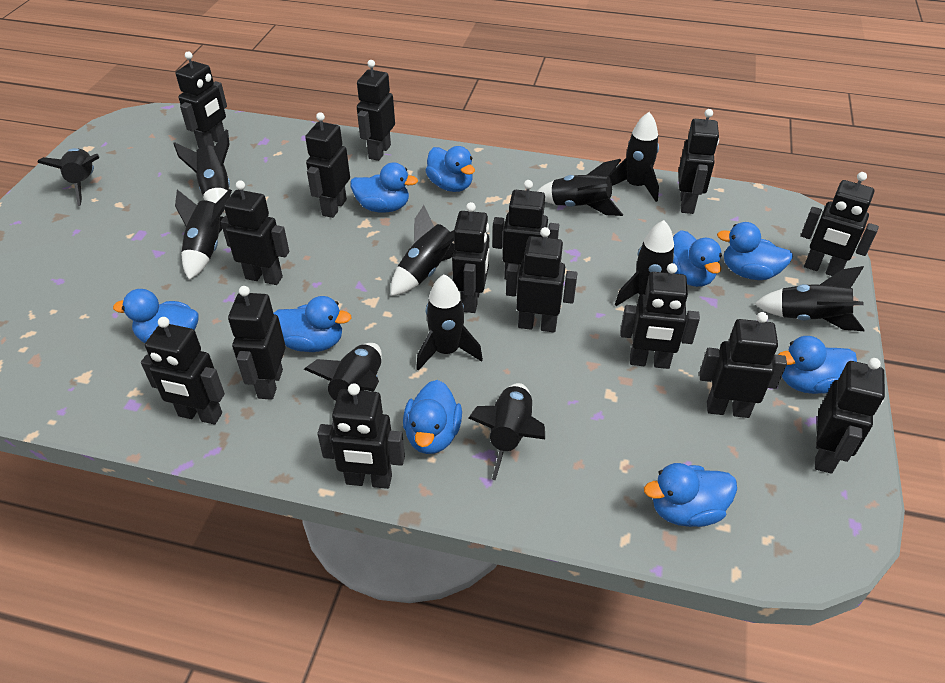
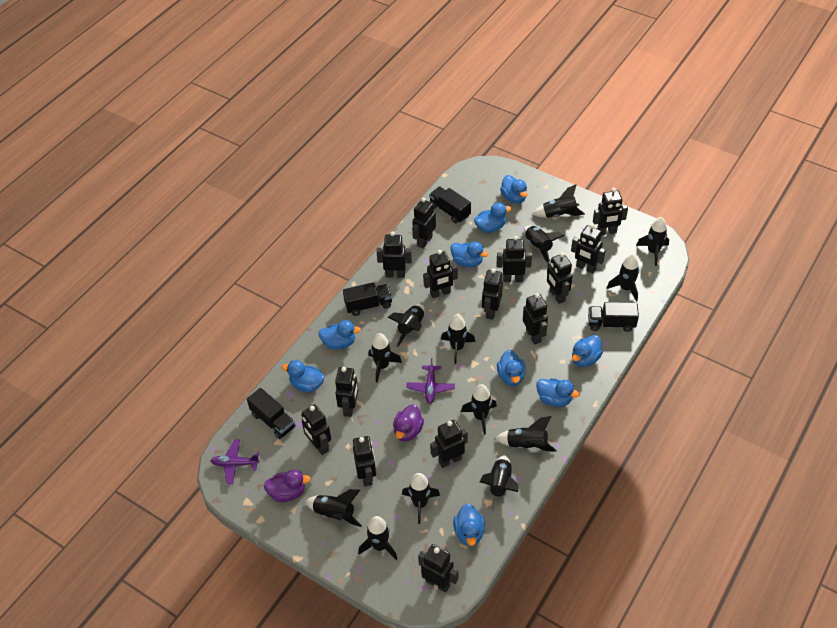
black robot: 15 -> 14
black rocket: 11 -> 13
black truck: 0 -> 4
purple duck: 0 -> 2
purple plane: 0 -> 2

